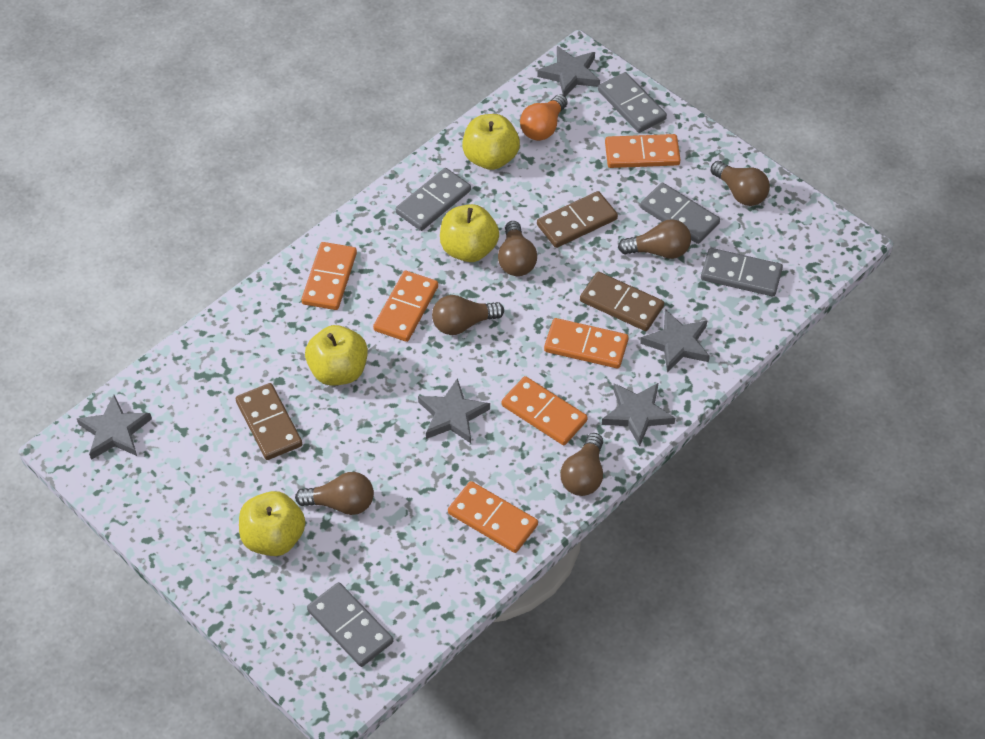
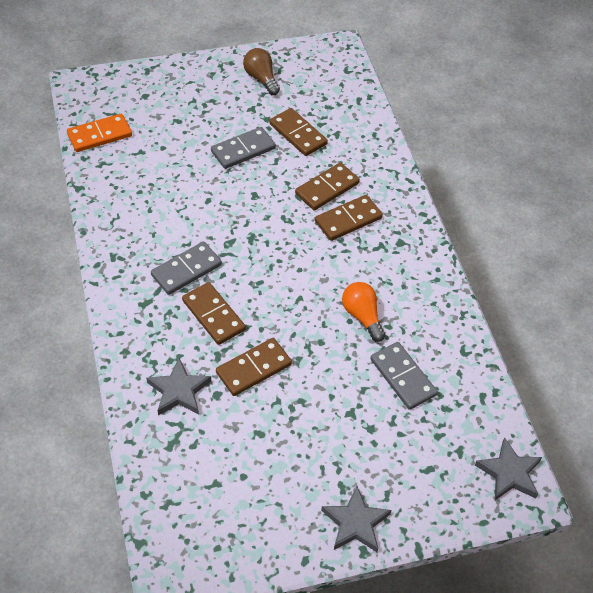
brown domino: 3 -> 5
brown light bulb: 6 -> 1
grey domino: 5 -> 3
grey star: 5 -> 3
orange domino: 6 -> 1
yellow apple: 4 -> 0

